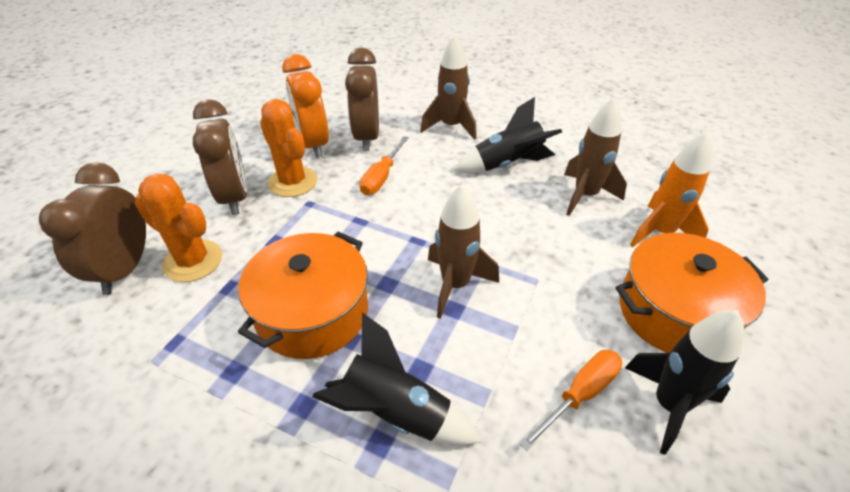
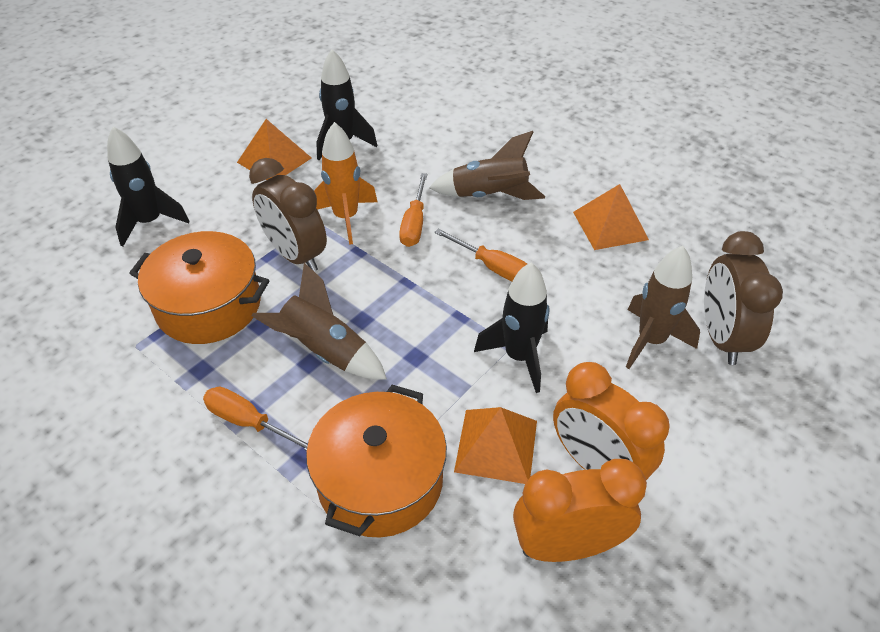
brown clock: 3 -> 2
orange cactus: 2 -> 0
orange clock: 1 -> 2
orange pyramid: 0 -> 3
orange screwdriver: 2 -> 3

